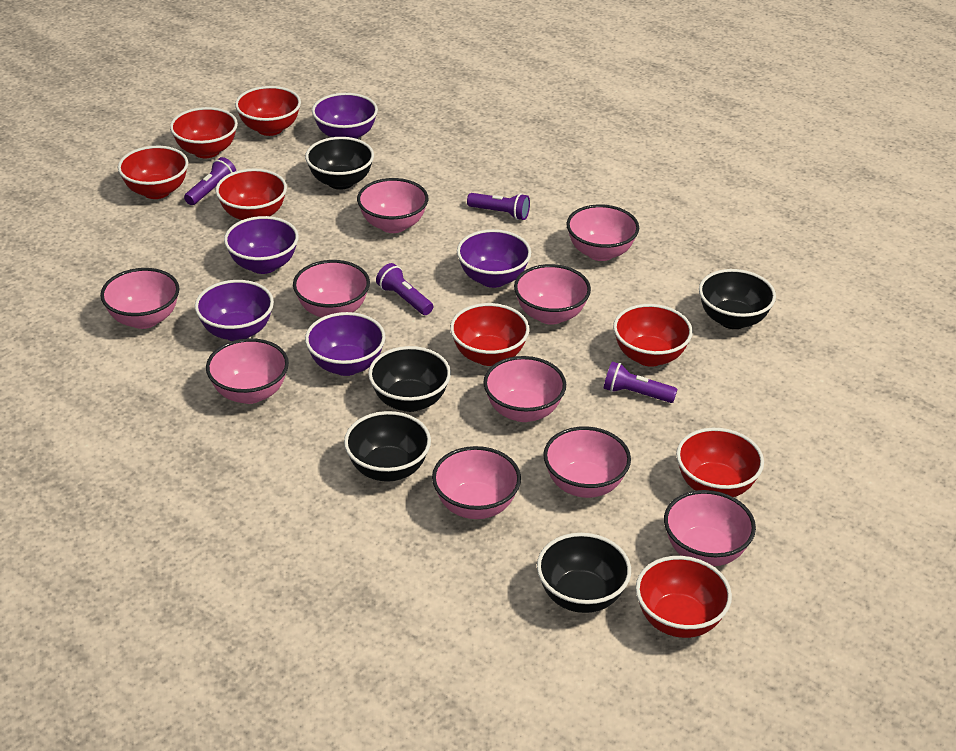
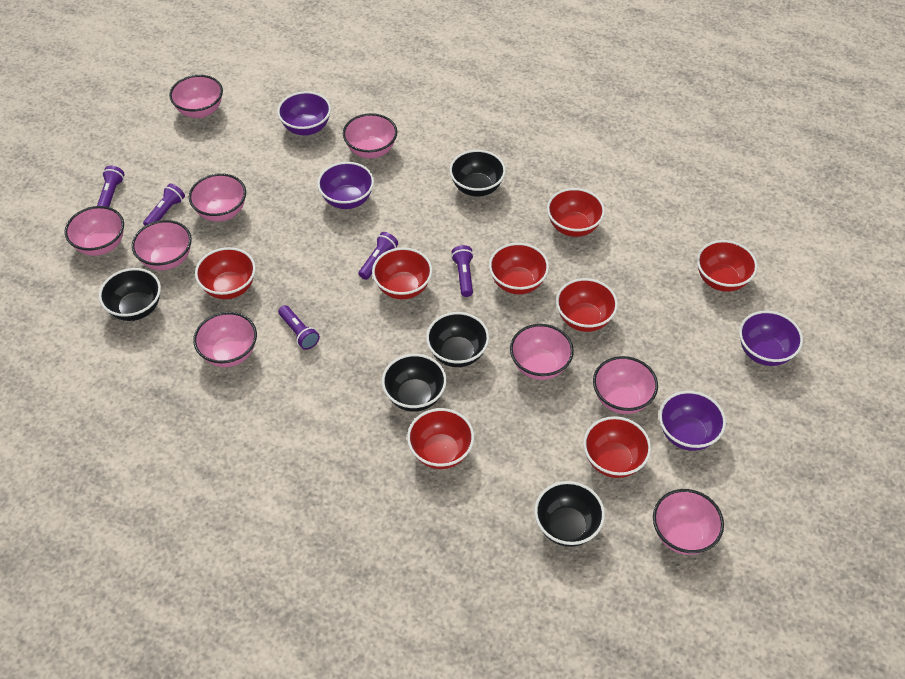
pink bowl: 10 -> 9
purple bowl: 5 -> 4
purple flashlight: 4 -> 5

